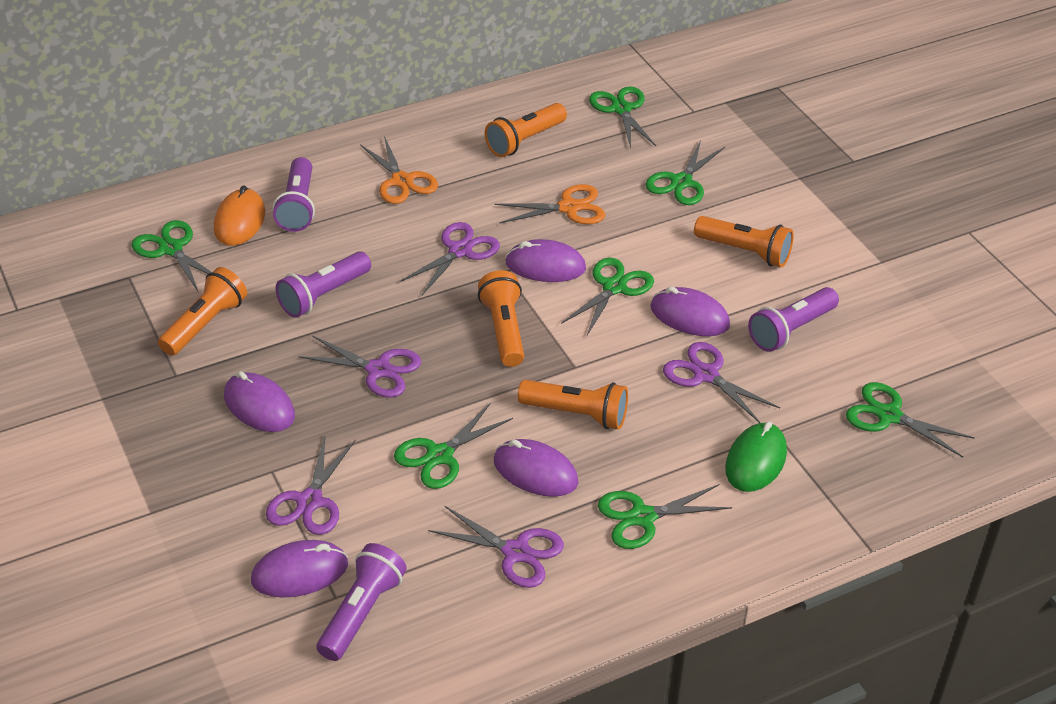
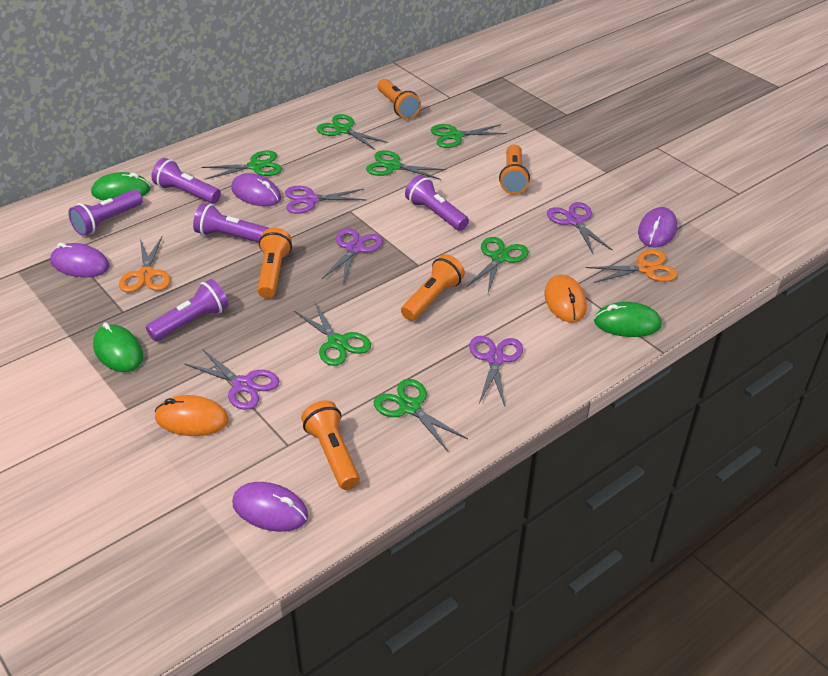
green mouse: 1 -> 3
orange mouse: 1 -> 2
purple flashlight: 4 -> 5
purple mouse: 5 -> 4

